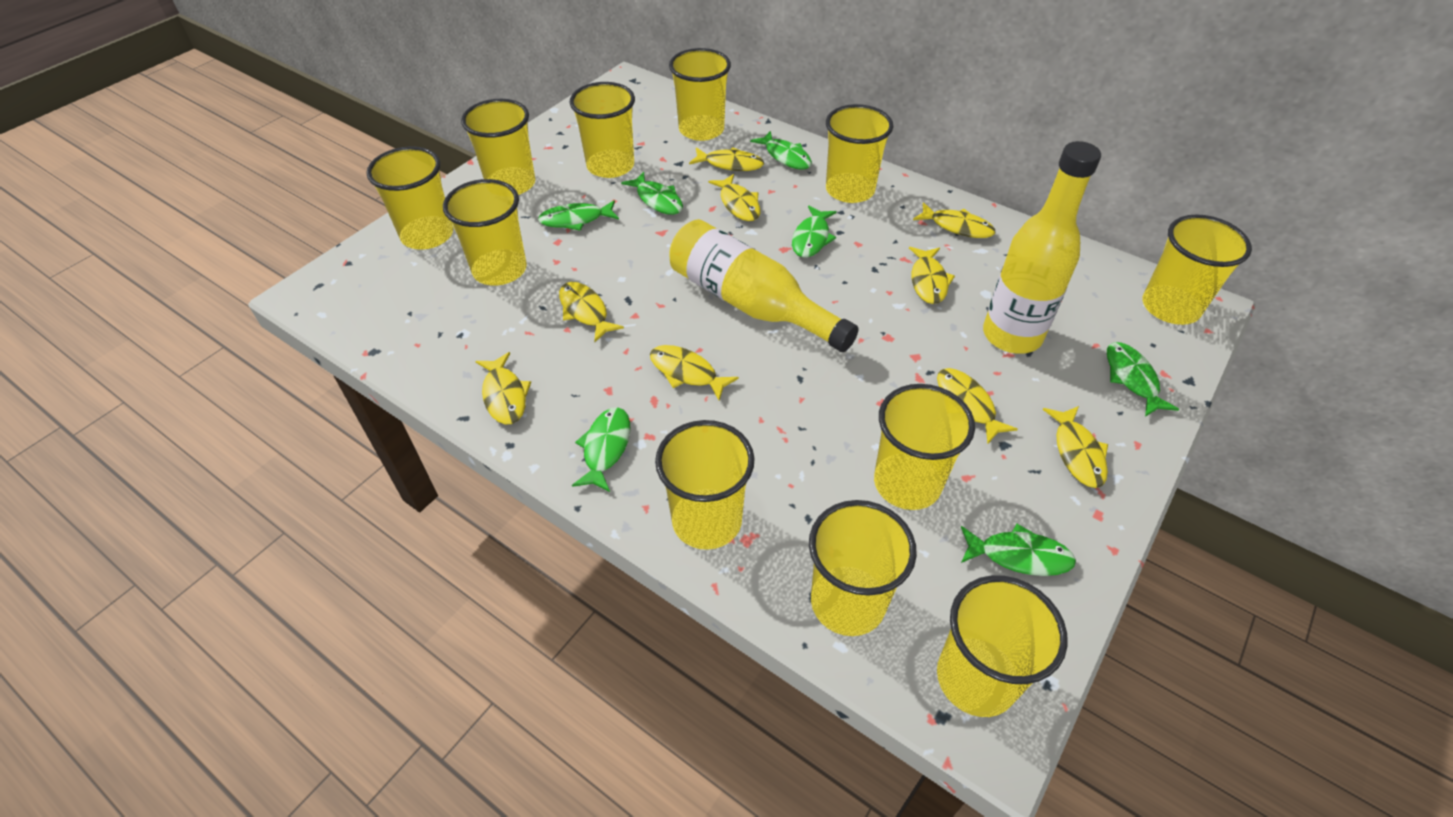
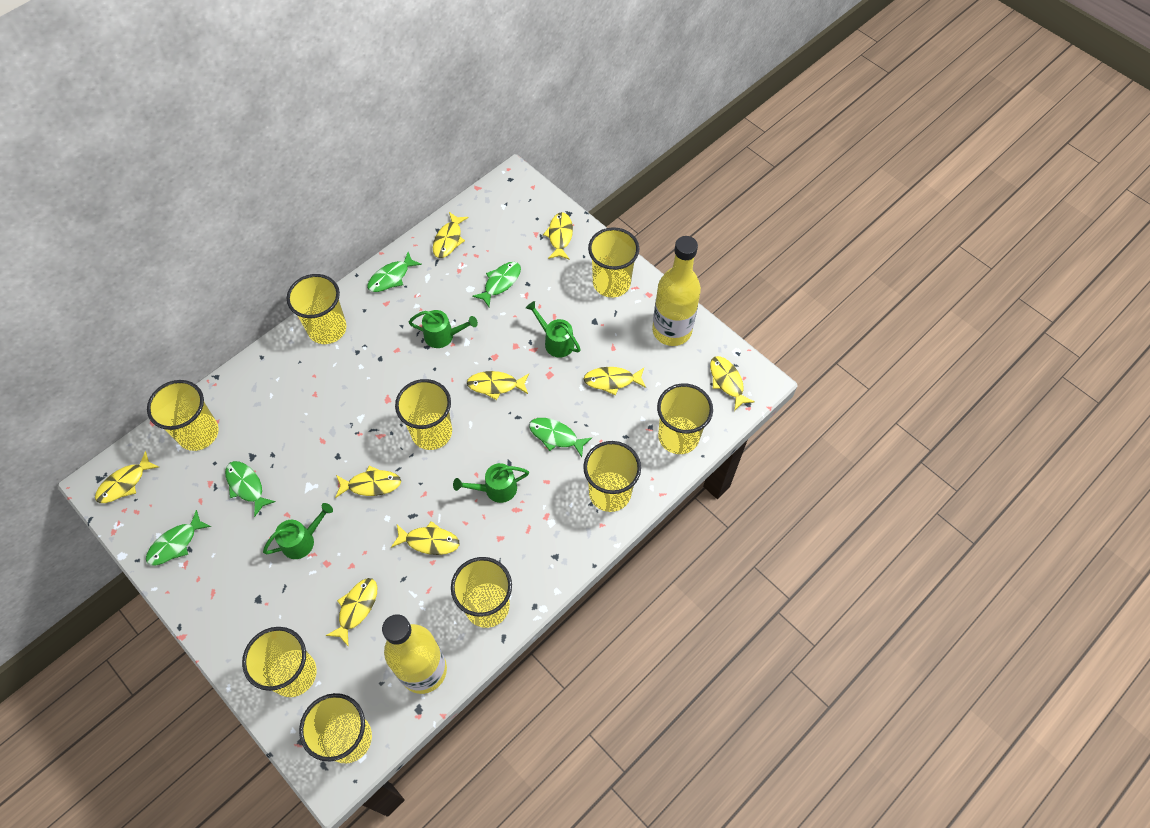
green fish: 7 -> 5
green watering can: 0 -> 4
yellow cup: 11 -> 9

